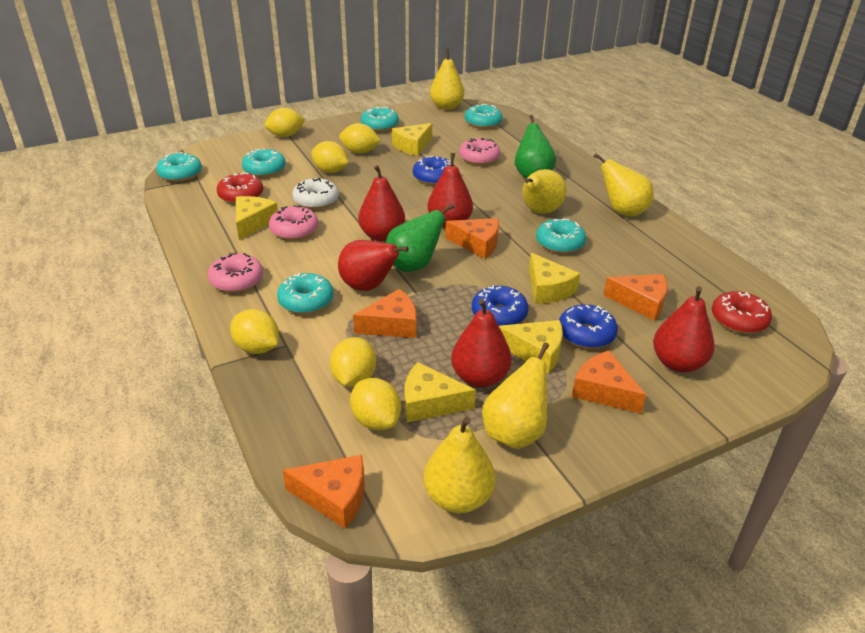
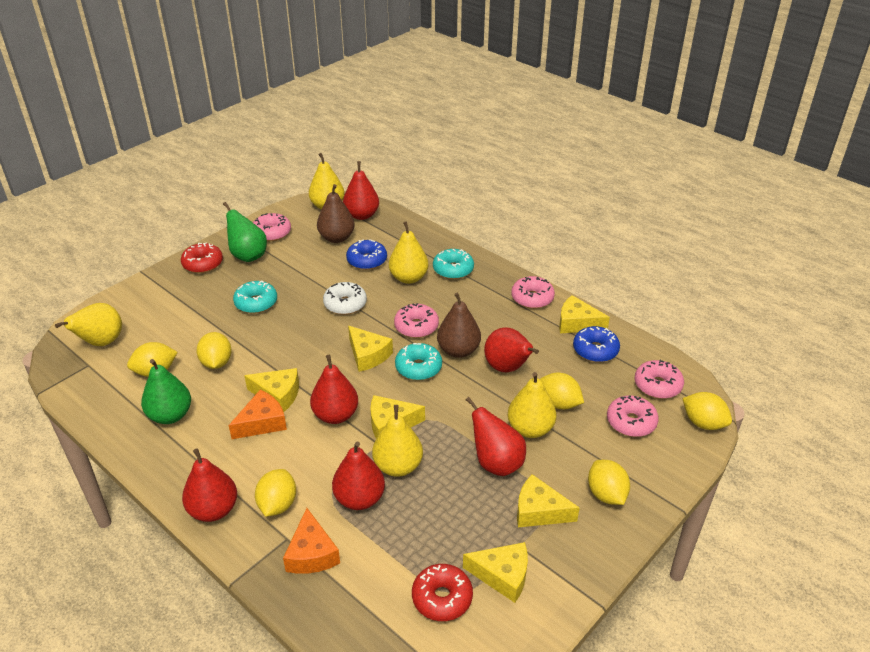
blue donut: 3 -> 2
brown pear: 0 -> 2
orange cheese: 5 -> 2
pink donut: 3 -> 5
red pear: 5 -> 6
turquoise donut: 6 -> 3
yellow cheese: 5 -> 6

